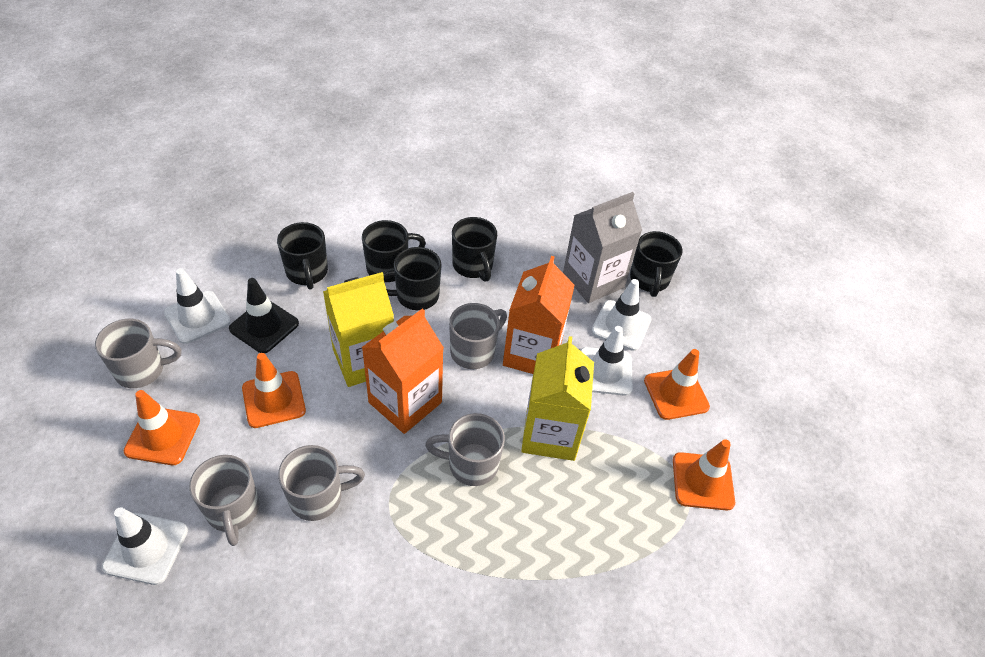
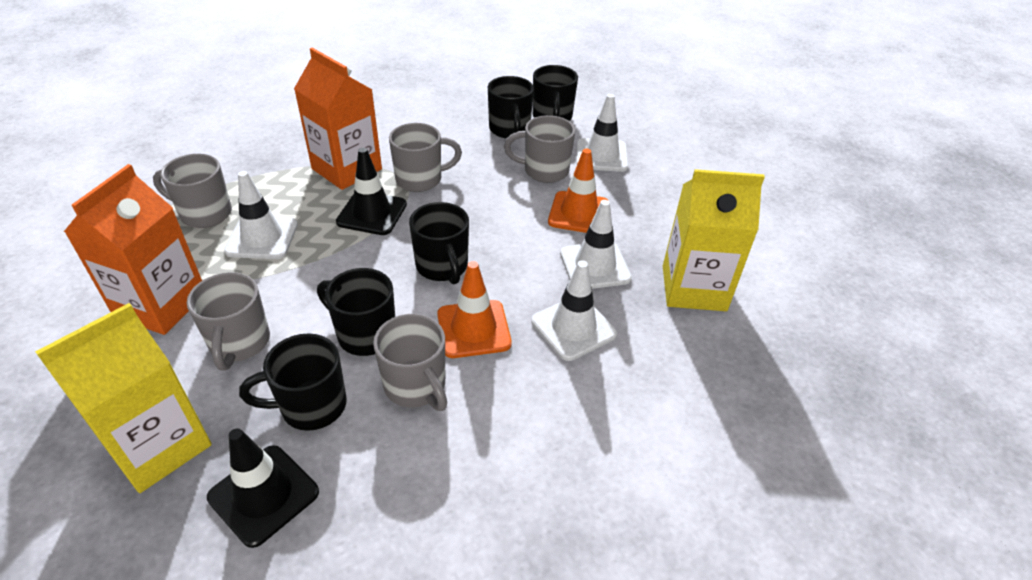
black traffic cone: 1 -> 2
grey carton: 1 -> 0
orange traffic cone: 4 -> 2

